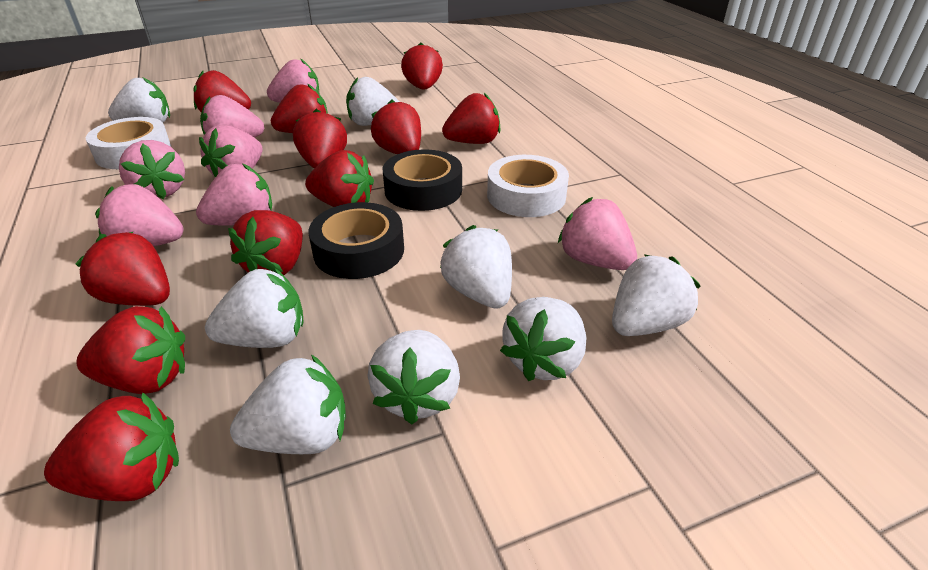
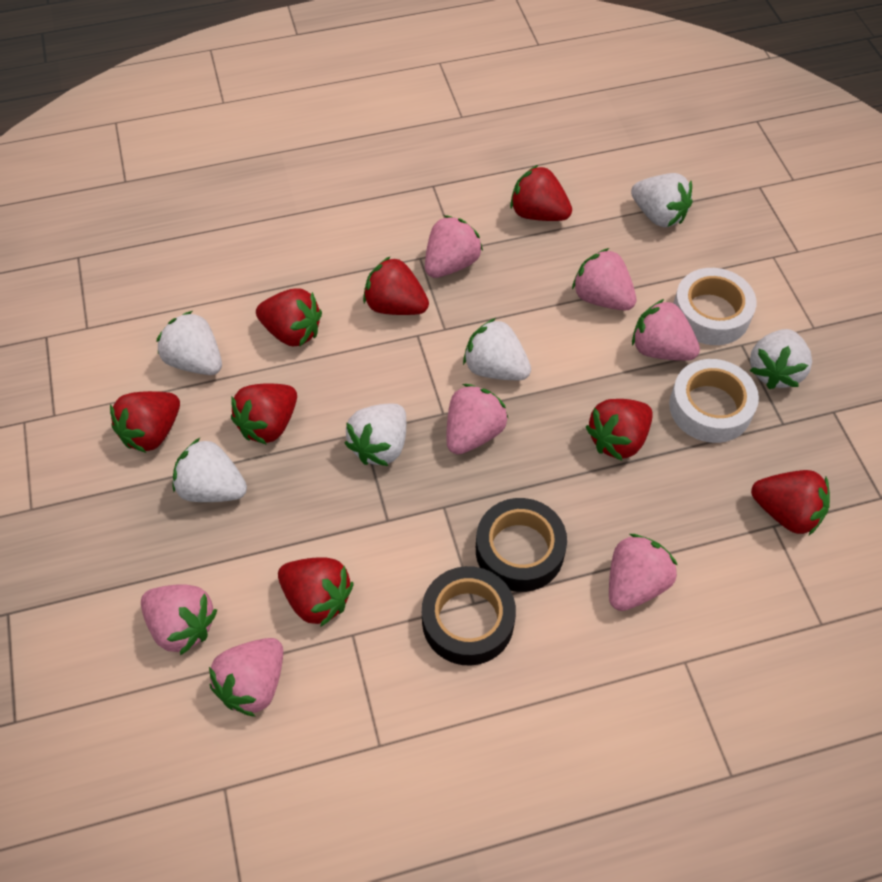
red strawberry: 11 -> 8
white strawberry: 8 -> 6

